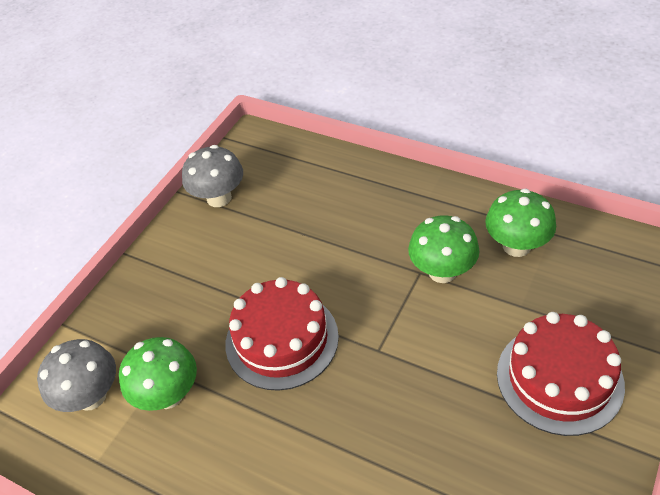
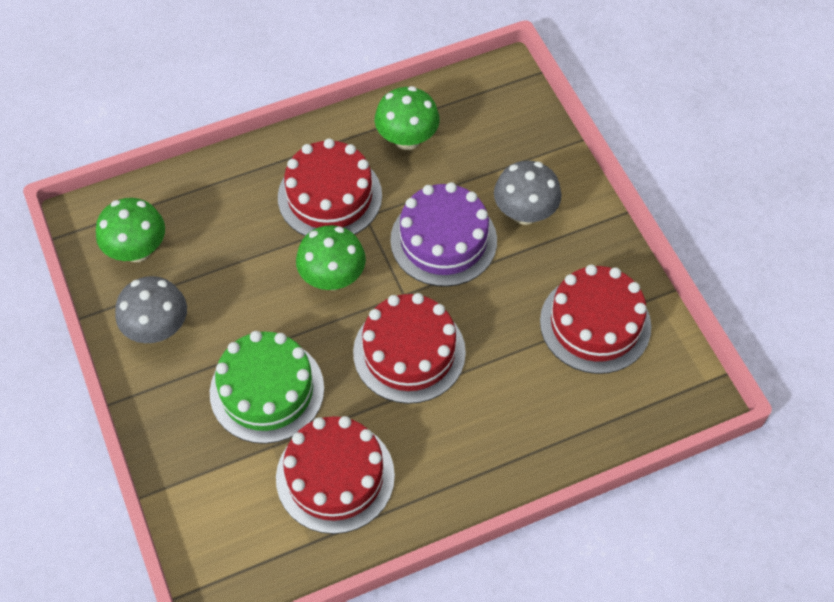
green cake: 0 -> 1
purple cake: 0 -> 1
red cake: 2 -> 4

